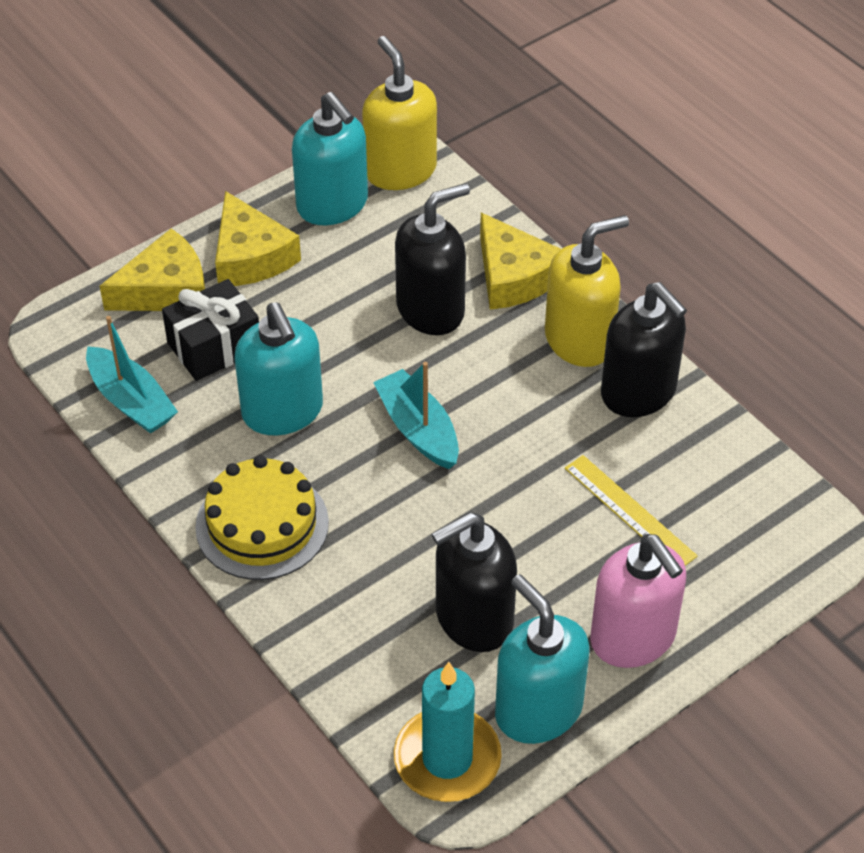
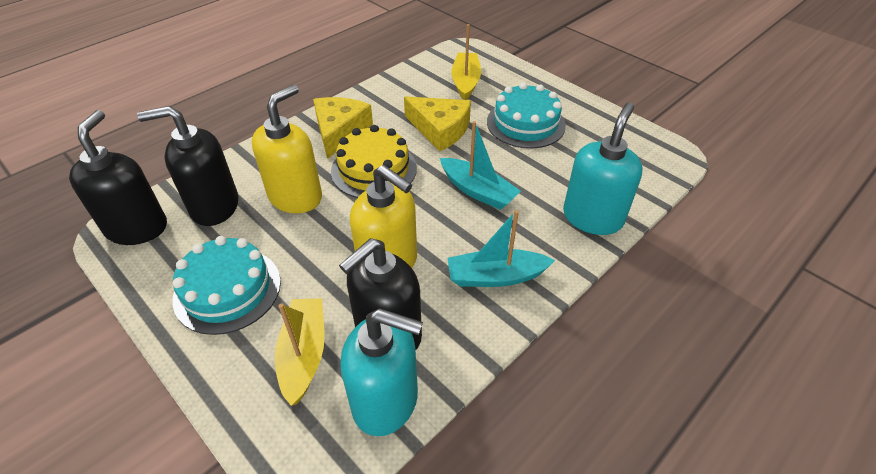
black gift: 1 -> 0
pink soap dispenser: 1 -> 0
turquoise cake: 0 -> 2
turquoise candle: 1 -> 0
turquoise soap dispenser: 3 -> 2
yellow boat: 0 -> 2
yellow cheese: 3 -> 2
yellow ruler: 1 -> 0

